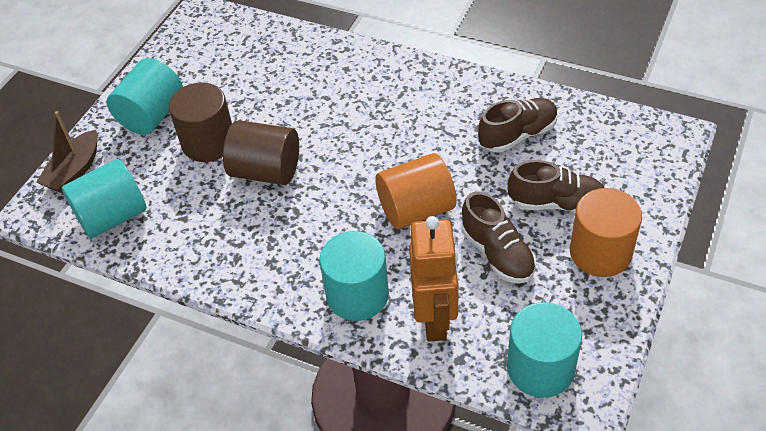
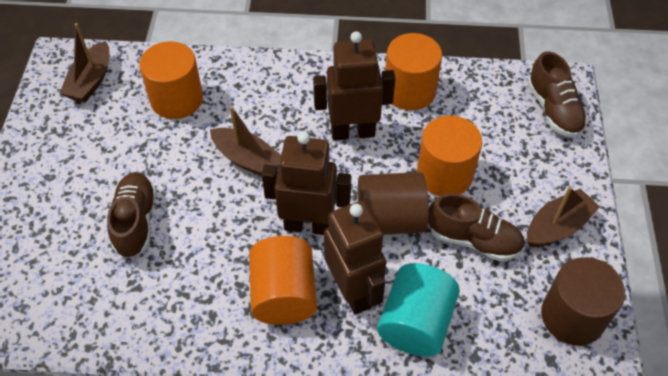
brown boat: 1 -> 3
brown robot: 0 -> 3
orange cylinder: 2 -> 4
orange robot: 1 -> 0
turquoise cylinder: 4 -> 1

